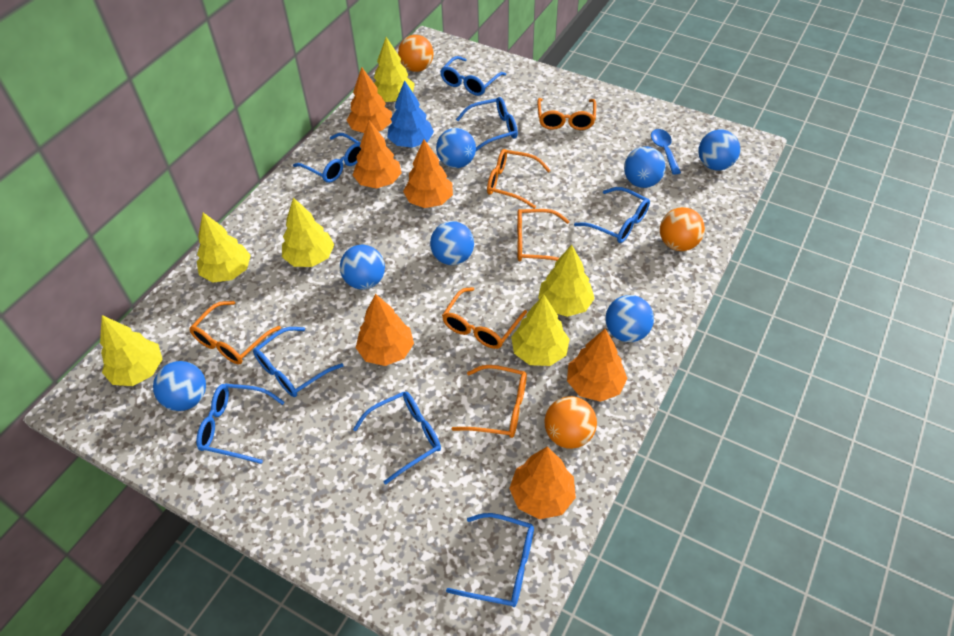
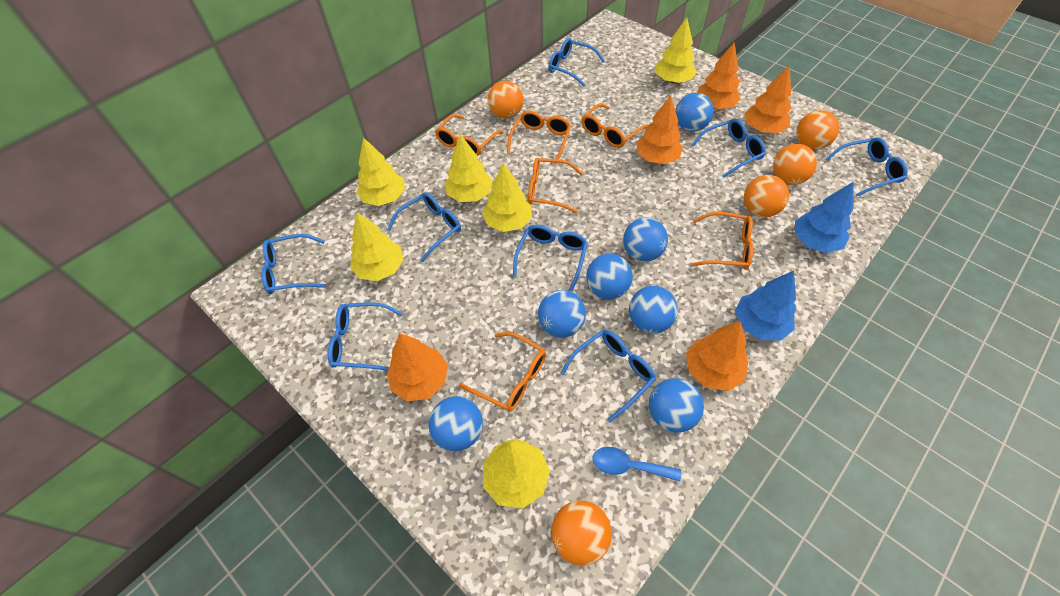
blue tree: 1 -> 2
orange ball: 3 -> 5
orange tree: 6 -> 5

